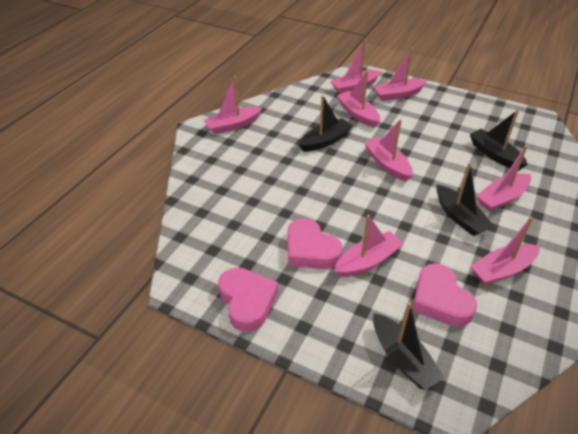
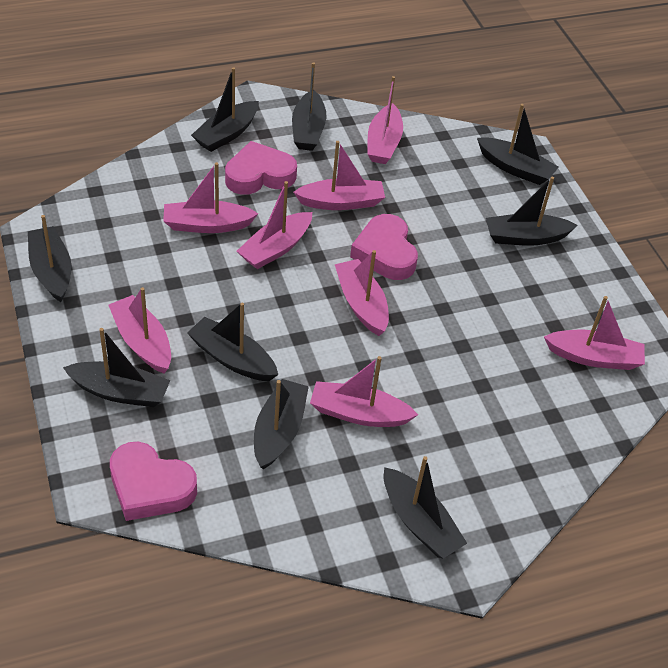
black boat: 4 -> 9

